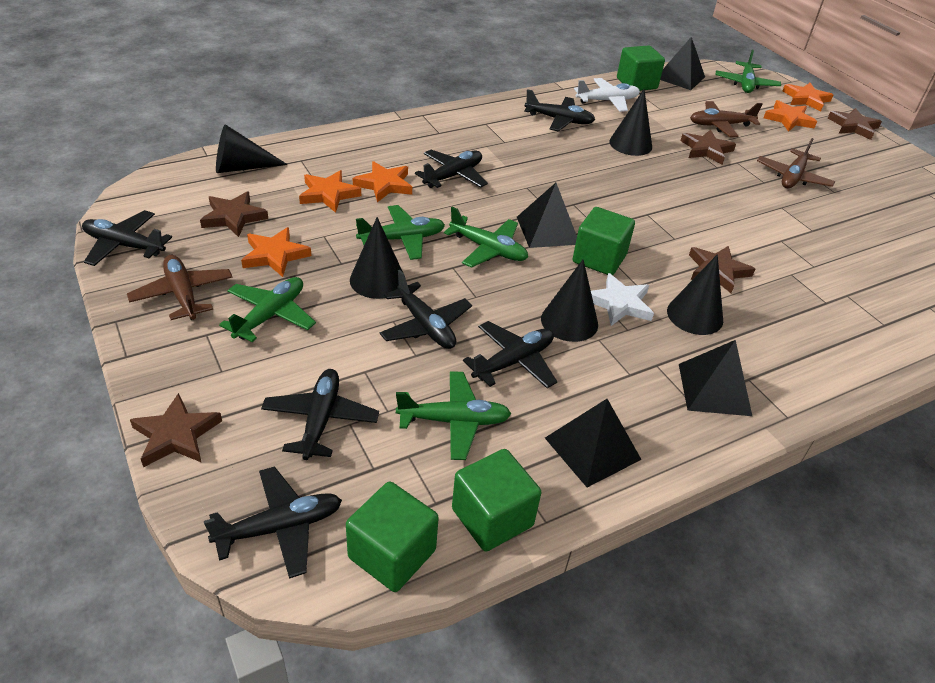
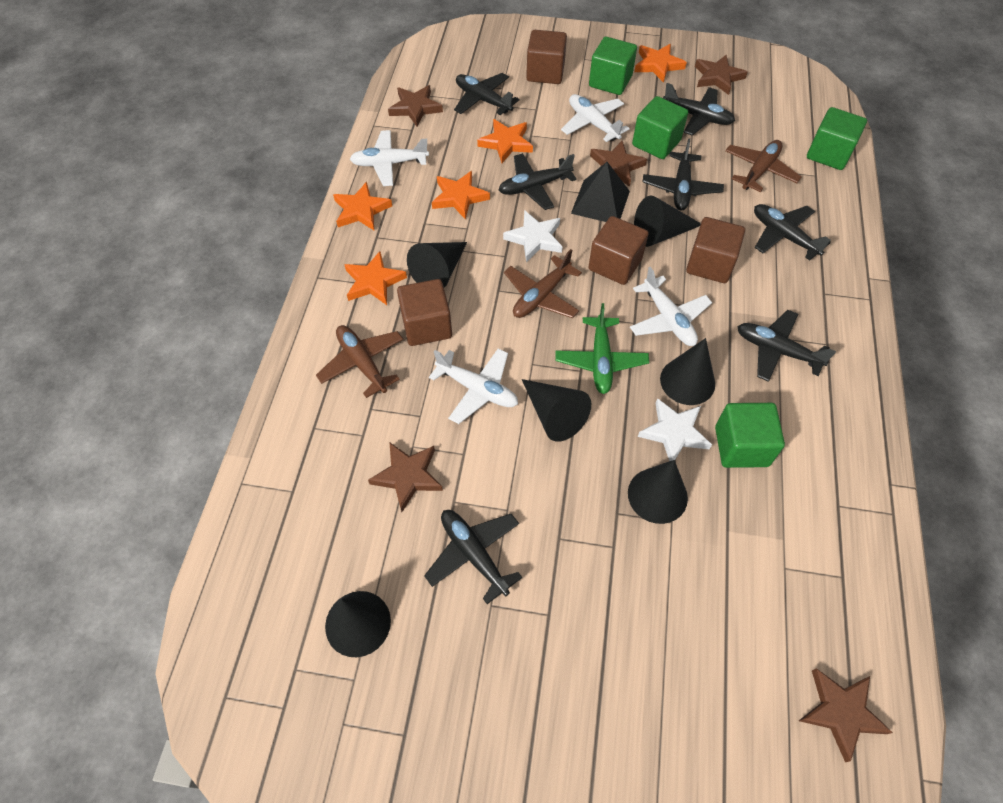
black cone: 5 -> 6
black pyramid: 4 -> 1
brown cube: 0 -> 4
green plane: 5 -> 1
white plane: 1 -> 4
white star: 1 -> 2

